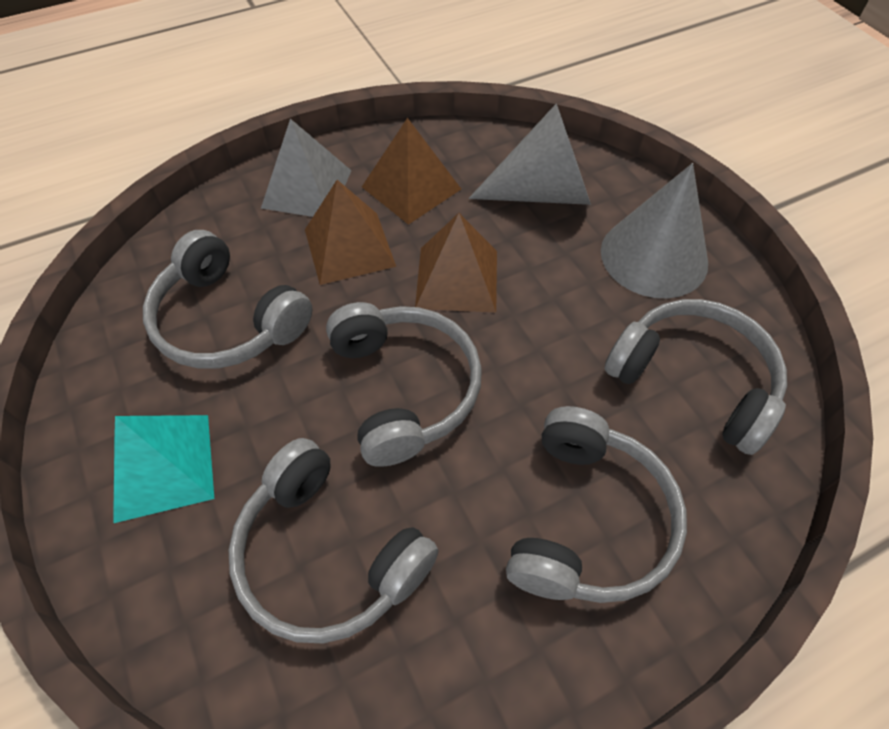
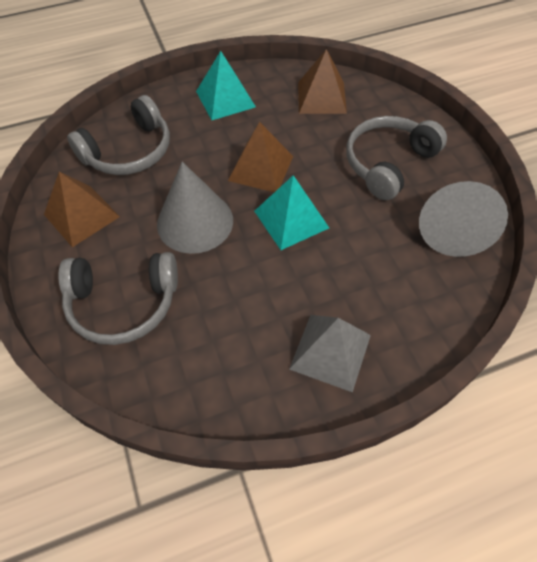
grey headphones: 5 -> 3
turquoise pyramid: 1 -> 2

